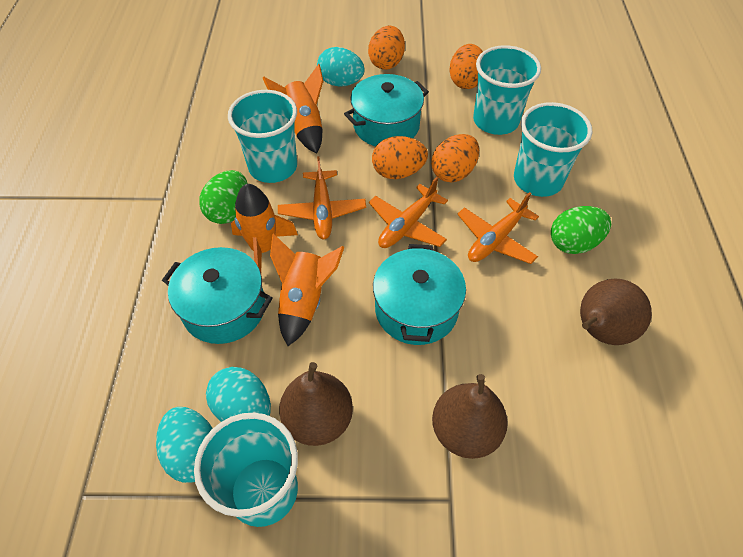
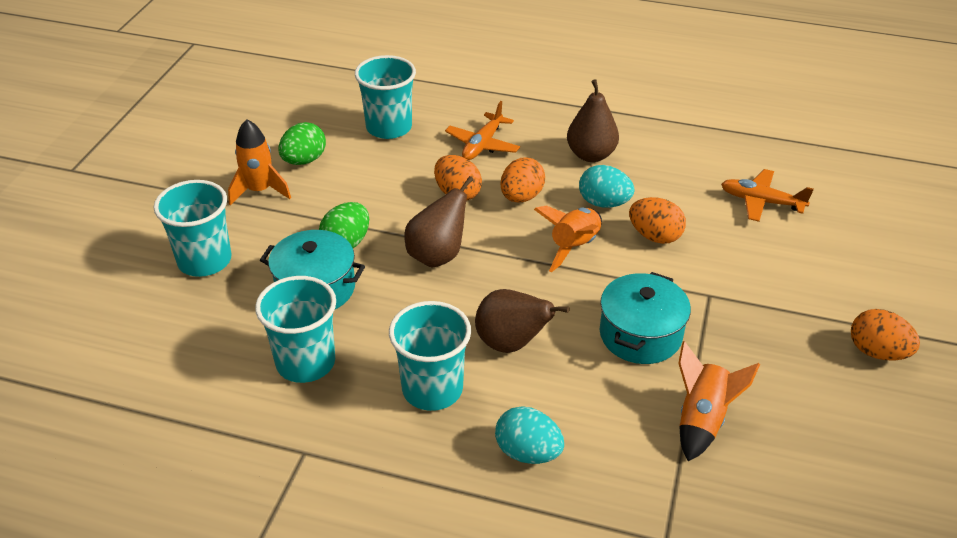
orange plane: 3 -> 2
turquoise egg: 3 -> 2
turquoise pot: 3 -> 2

